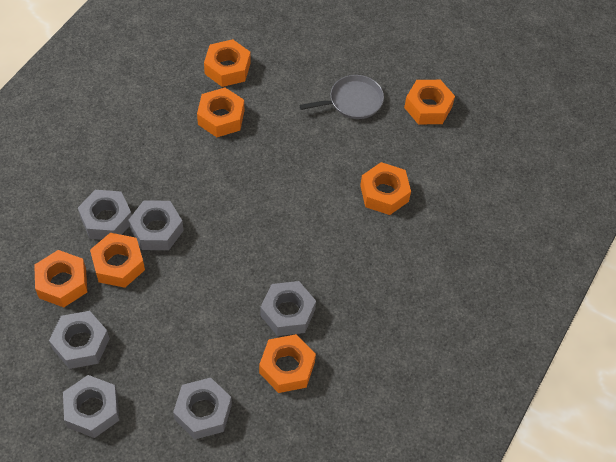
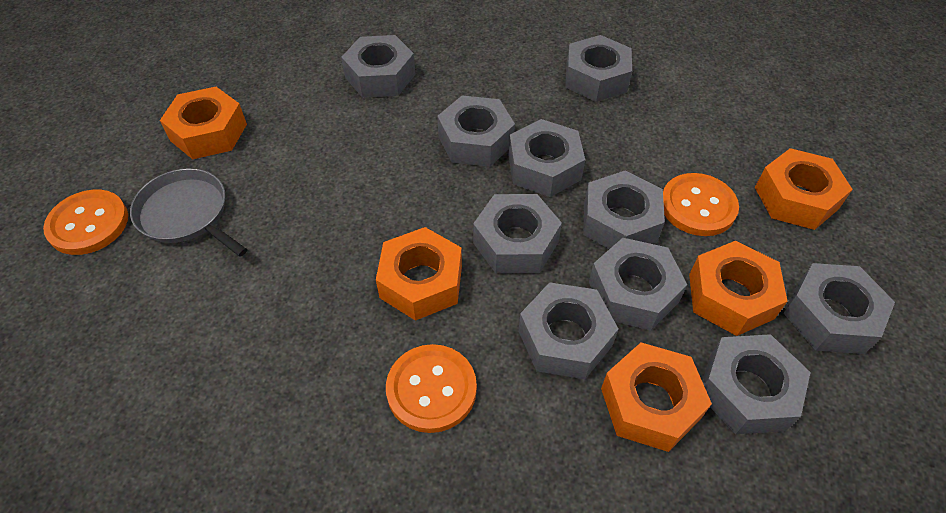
grey nut: 6 -> 10
orange button: 0 -> 3
orange nut: 7 -> 5

